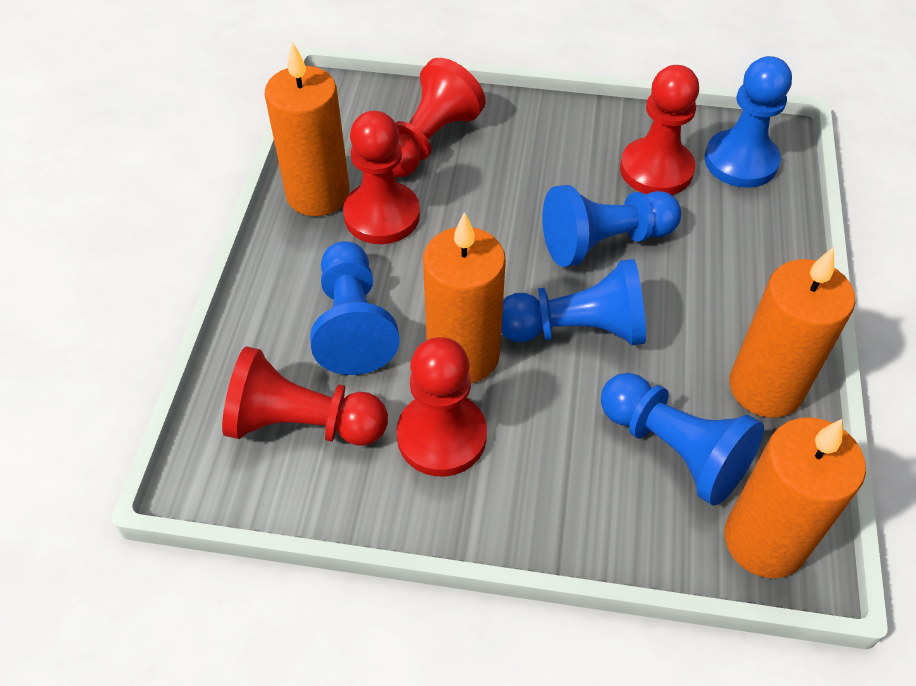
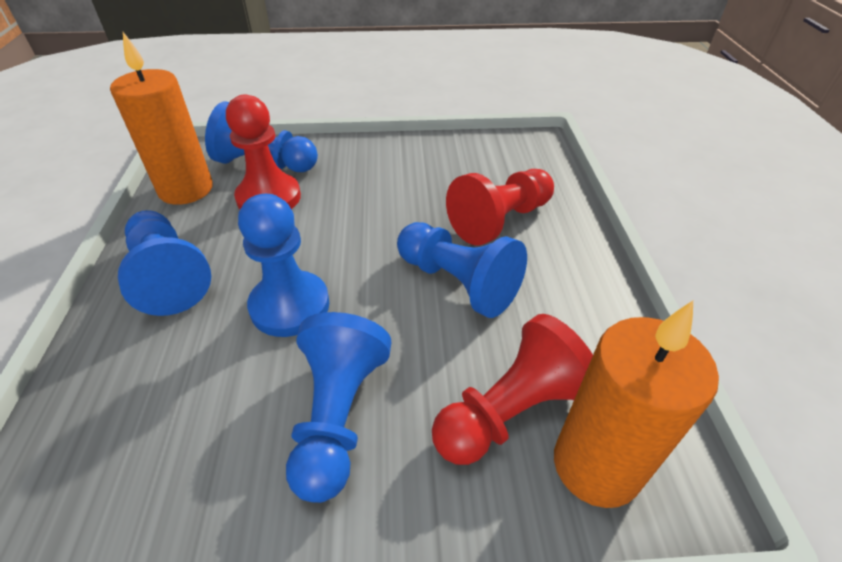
orange candle: 4 -> 2
red pawn: 5 -> 3

